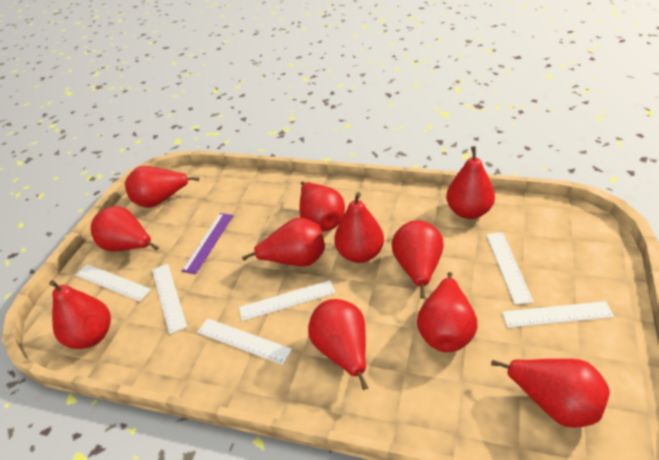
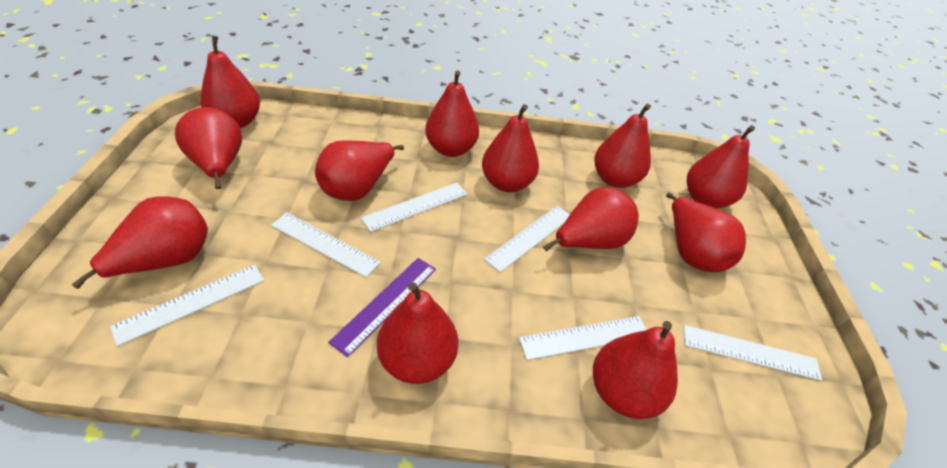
red pear: 11 -> 12

